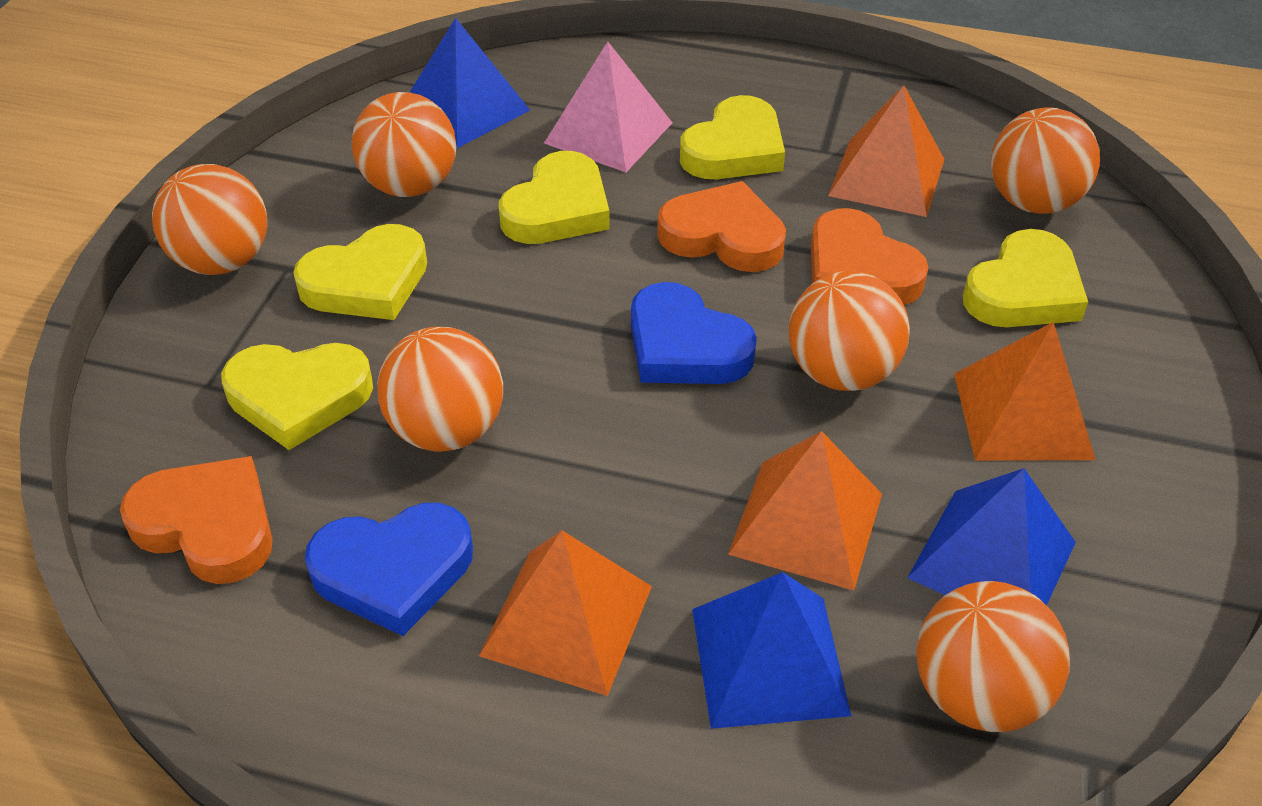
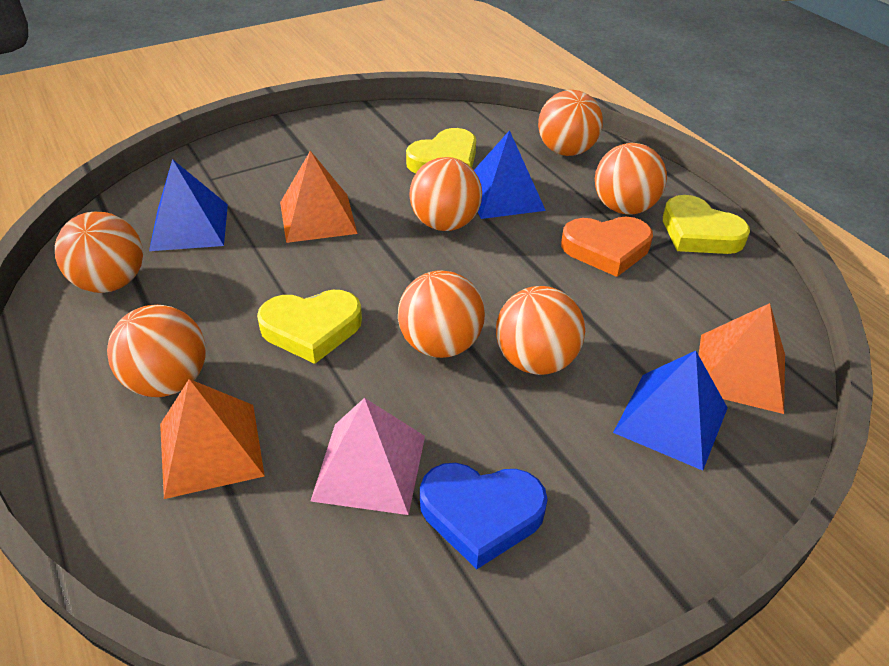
blue heart: 2 -> 1
orange ball: 6 -> 7
orange heart: 3 -> 1
orange pyramid: 4 -> 3
yellow heart: 5 -> 3

